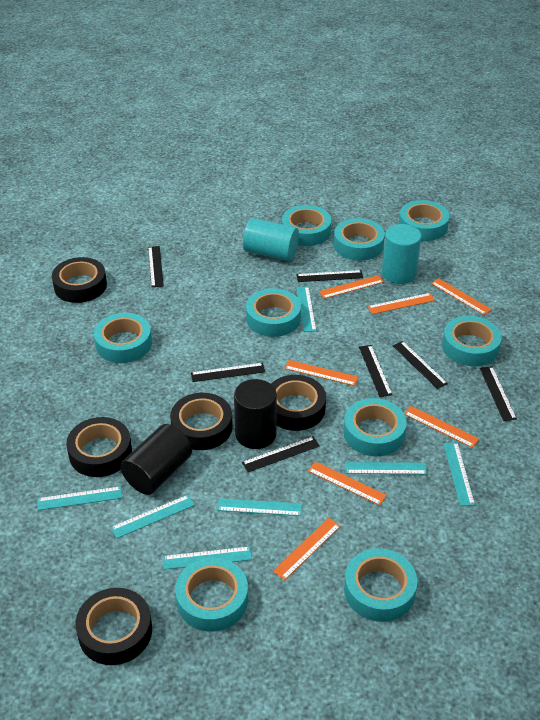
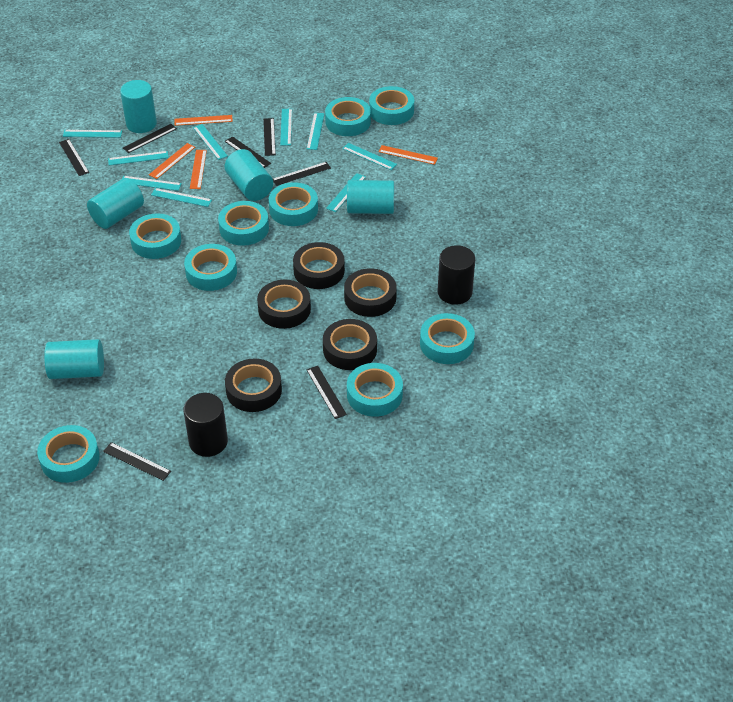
orange ruler: 7 -> 4
turquoise cylinder: 2 -> 5
turquoise ruler: 7 -> 9

